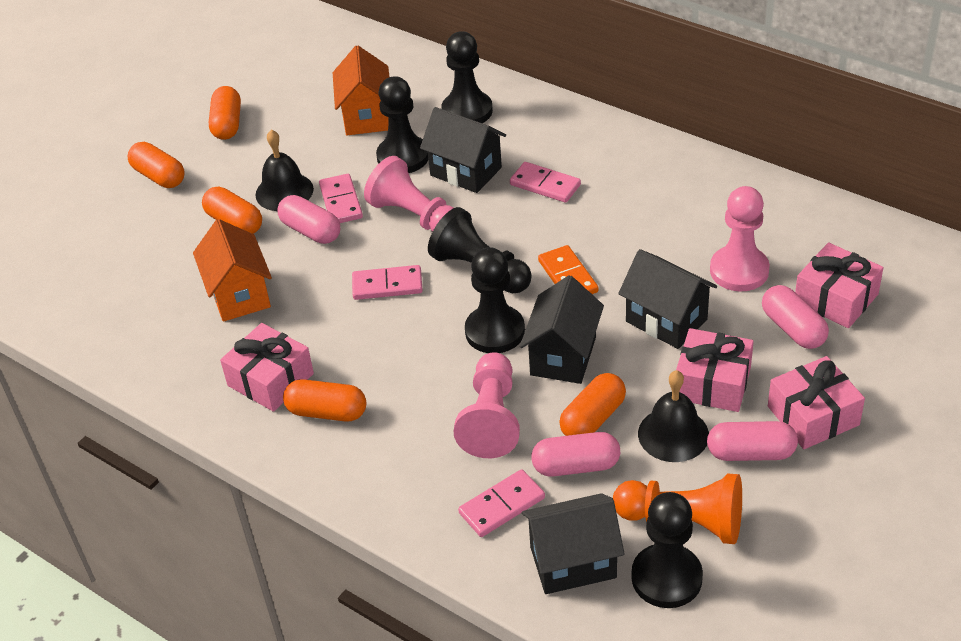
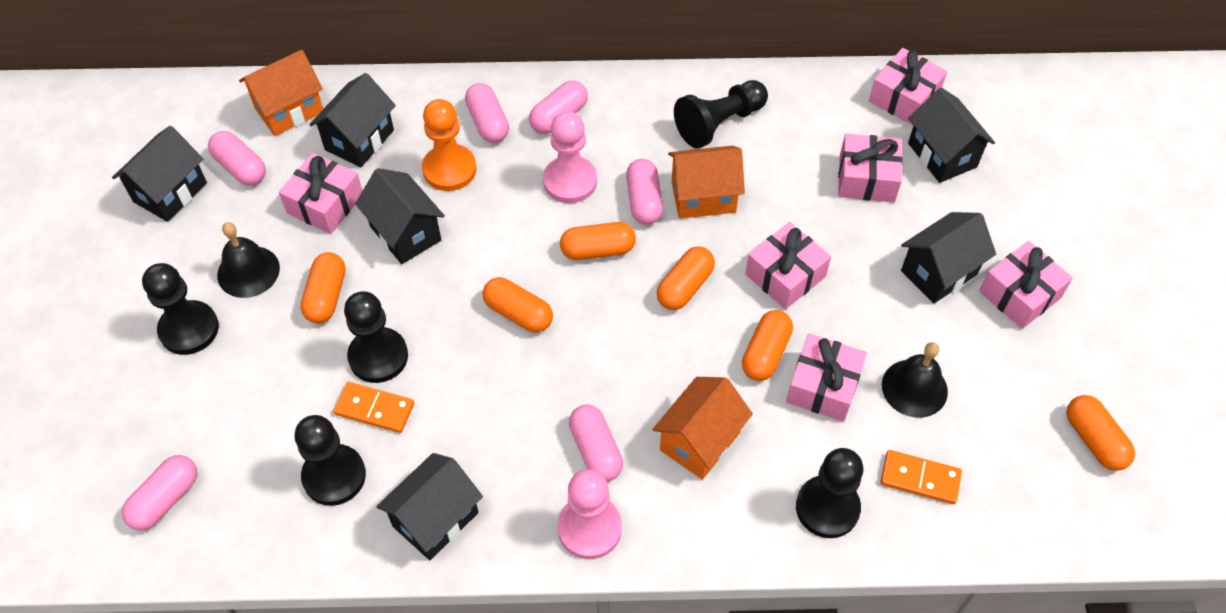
black house: 4 -> 6
orange capsule: 5 -> 6
orange domino: 1 -> 2
orange house: 2 -> 3
pink capsule: 4 -> 6
pink domino: 4 -> 0
pink gift: 4 -> 6
pink pawn: 3 -> 2

